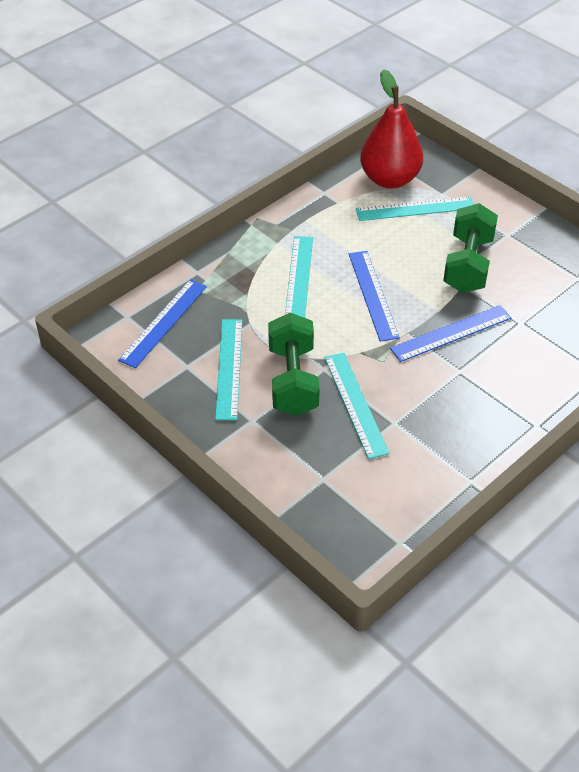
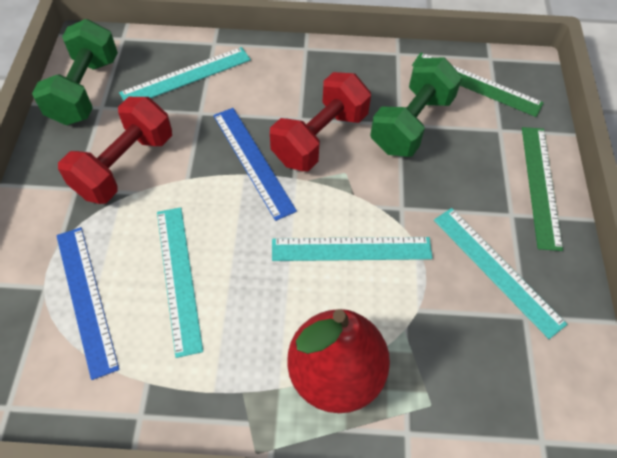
blue ruler: 3 -> 2
green ruler: 0 -> 2
red dumbbell: 0 -> 2

